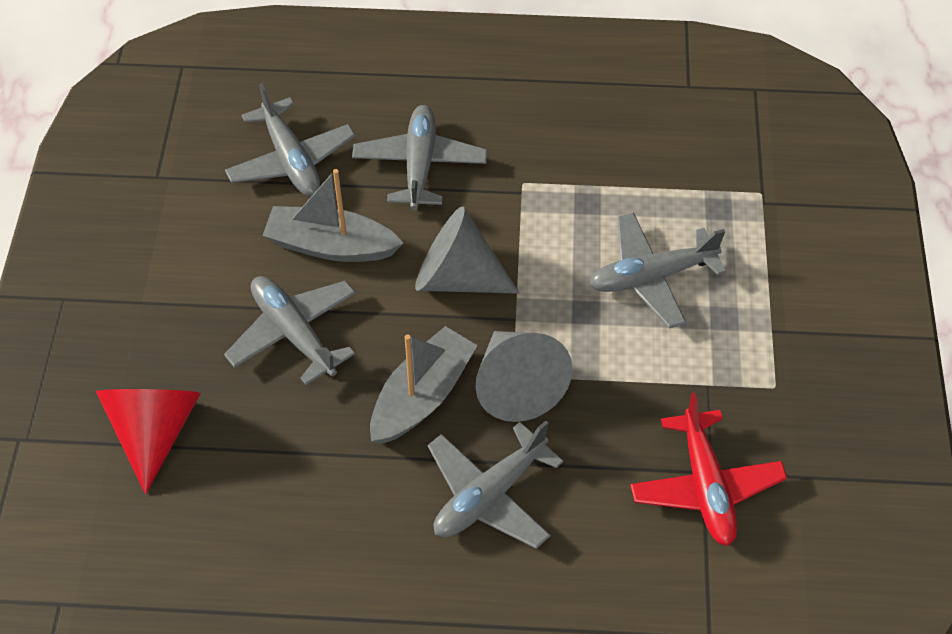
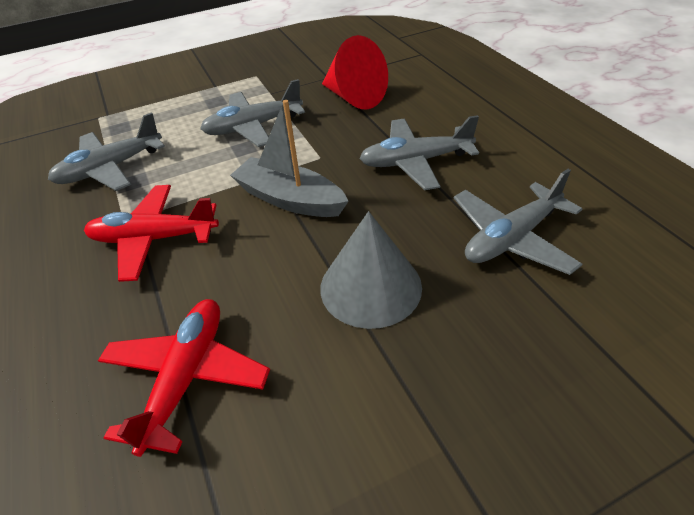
grey boat: 2 -> 1
grey cone: 2 -> 1
grey plane: 5 -> 4
red plane: 1 -> 2

